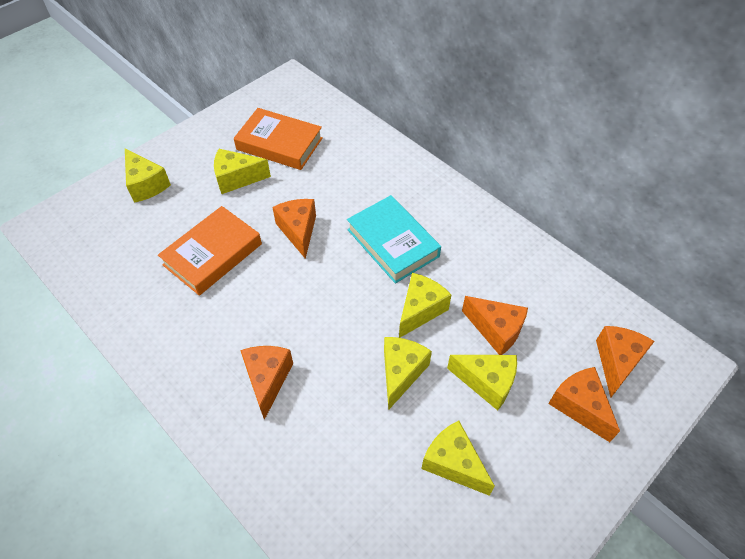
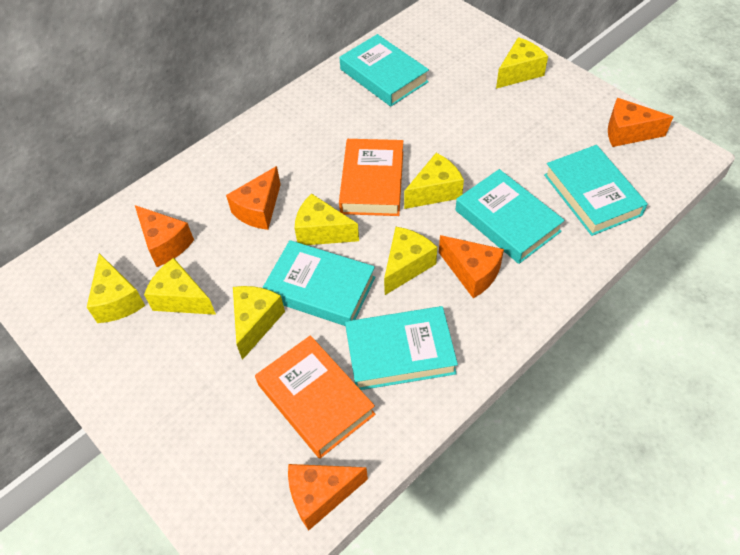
turquoise book: 1 -> 5
yellow cheese: 6 -> 7

